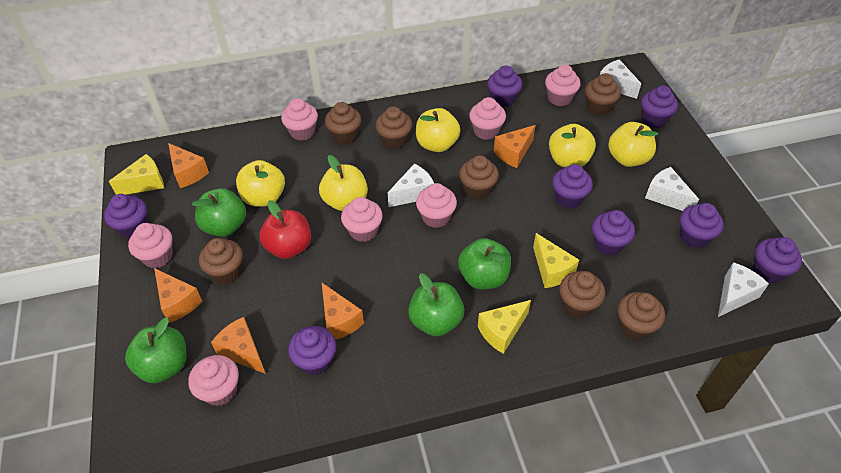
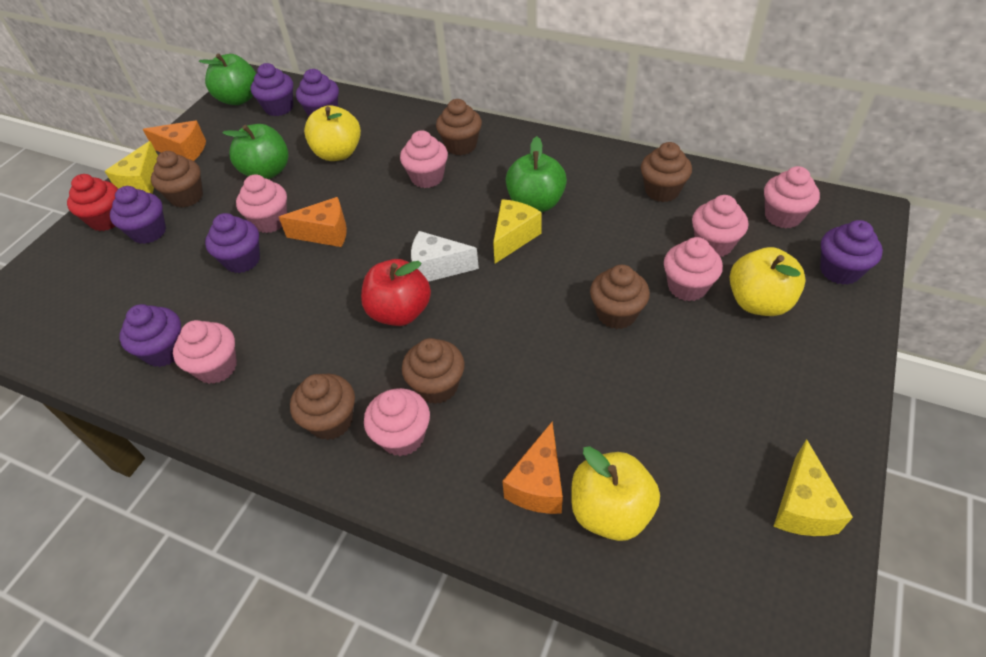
brown cupcake: 7 -> 6
green apple: 4 -> 3
orange cheese: 5 -> 3
purple cupcake: 8 -> 6
red cupcake: 0 -> 1
white cheese: 4 -> 1
yellow apple: 5 -> 3

